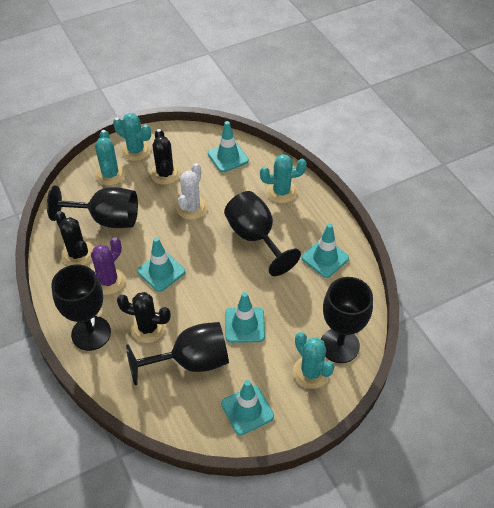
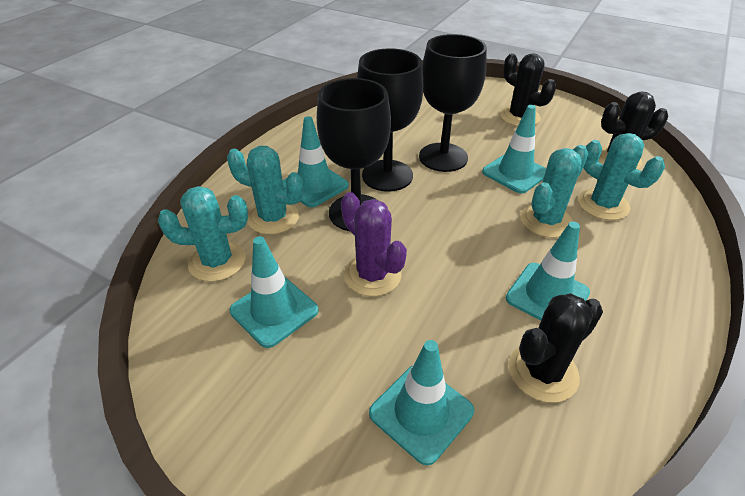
black goblet: 5 -> 3
white cactus: 1 -> 0

